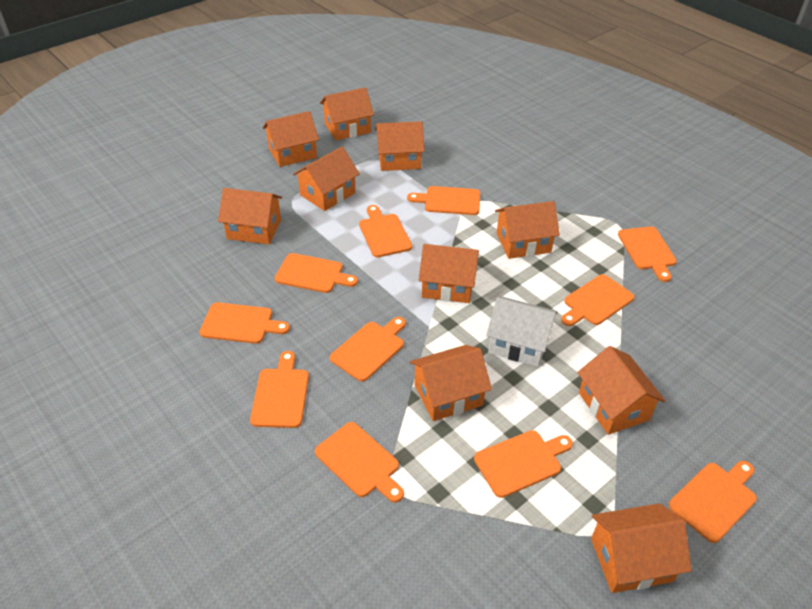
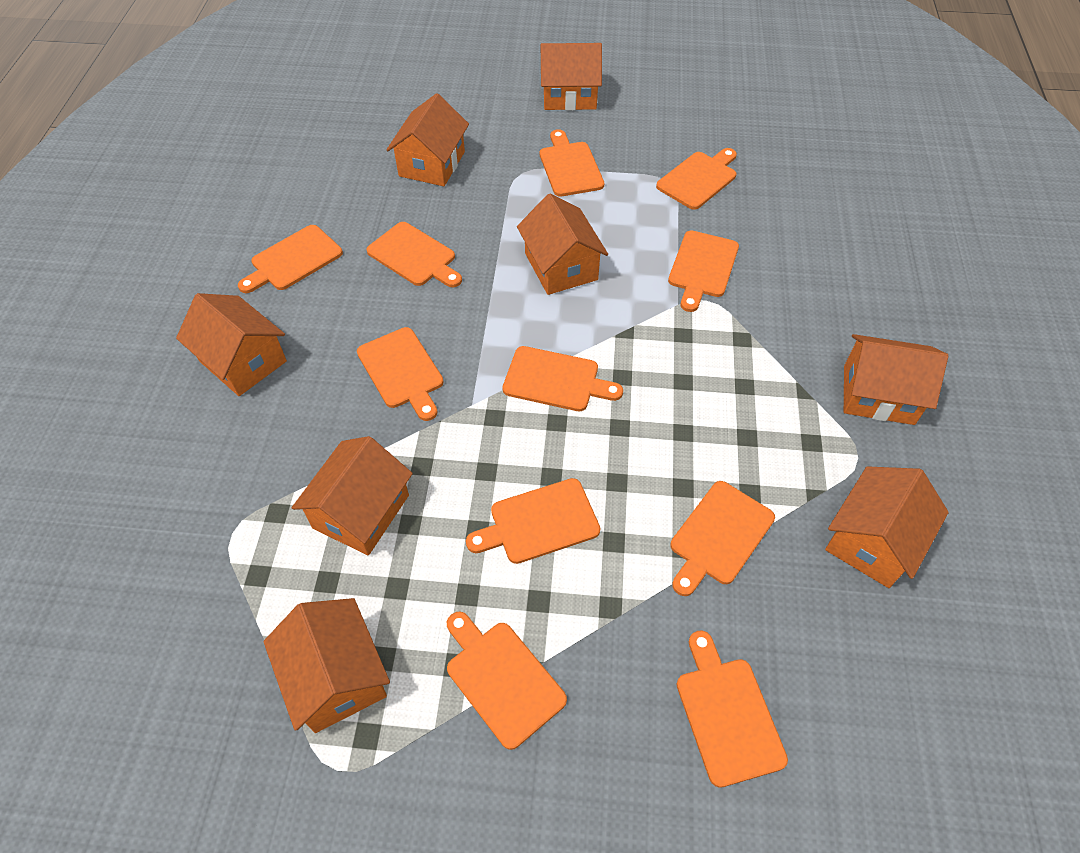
orange house: 10 -> 8
white house: 1 -> 0

